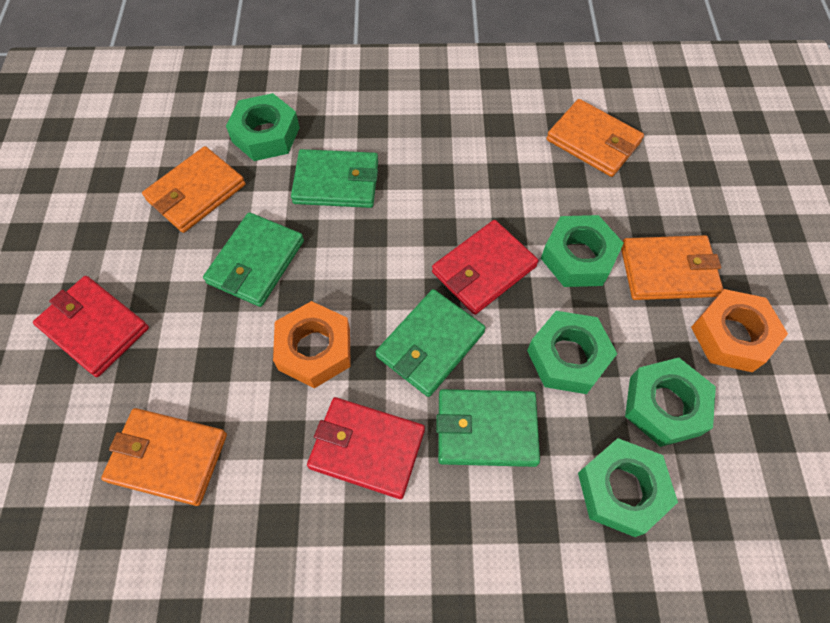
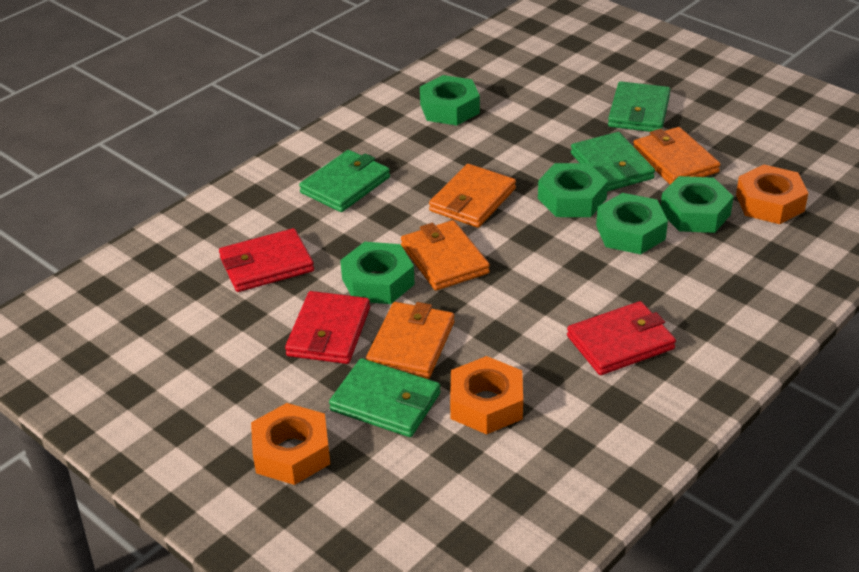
orange nut: 2 -> 3

